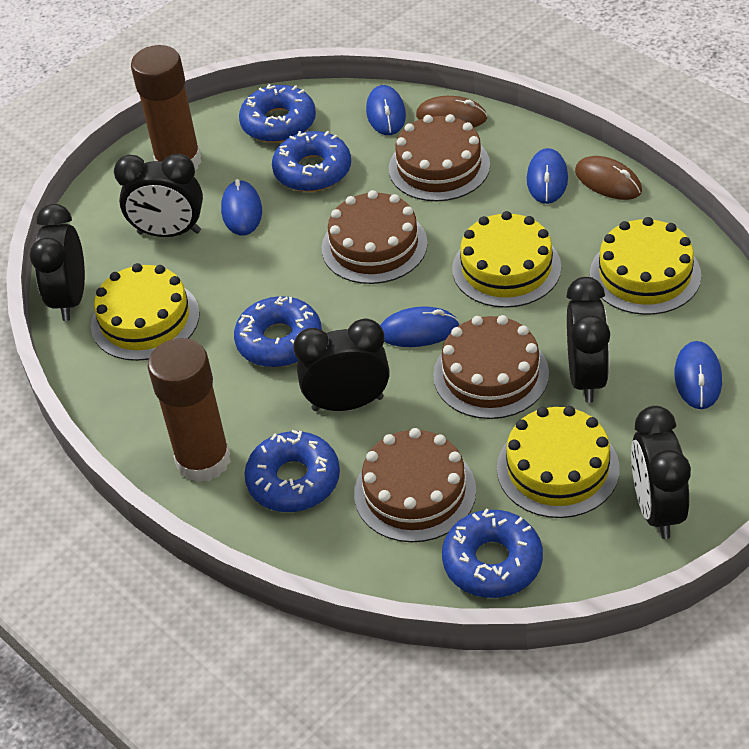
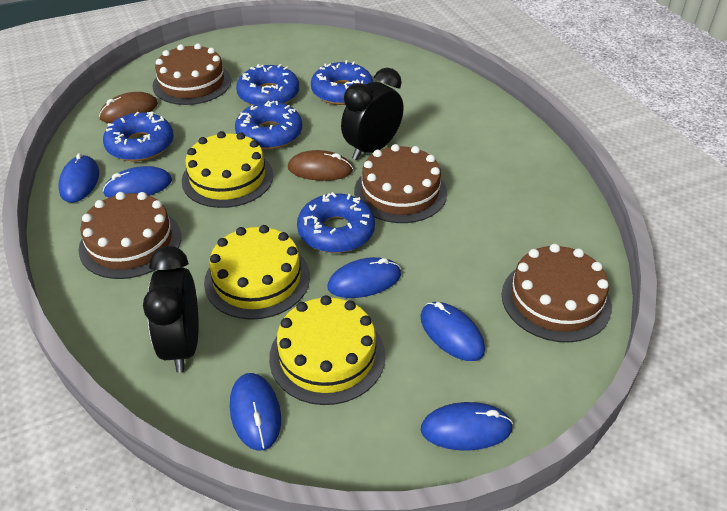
black clock: 5 -> 2
blue mouse: 5 -> 6
brown glue stick: 2 -> 0
yellow cake: 4 -> 3

